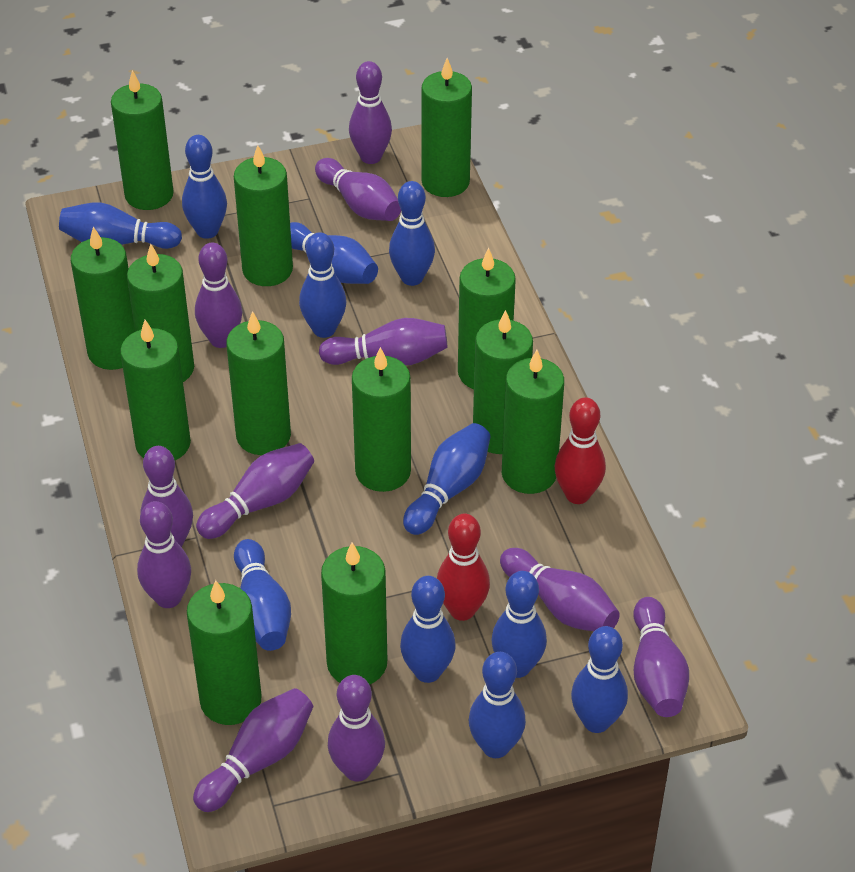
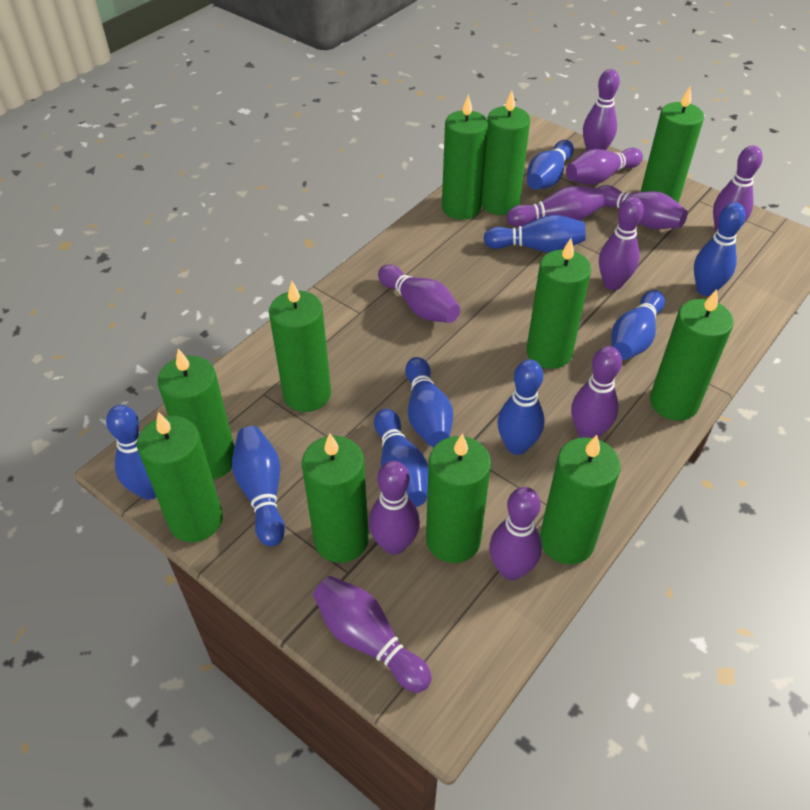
blue bowling pin: 11 -> 9
green candle: 13 -> 11
red bowling pin: 2 -> 0

